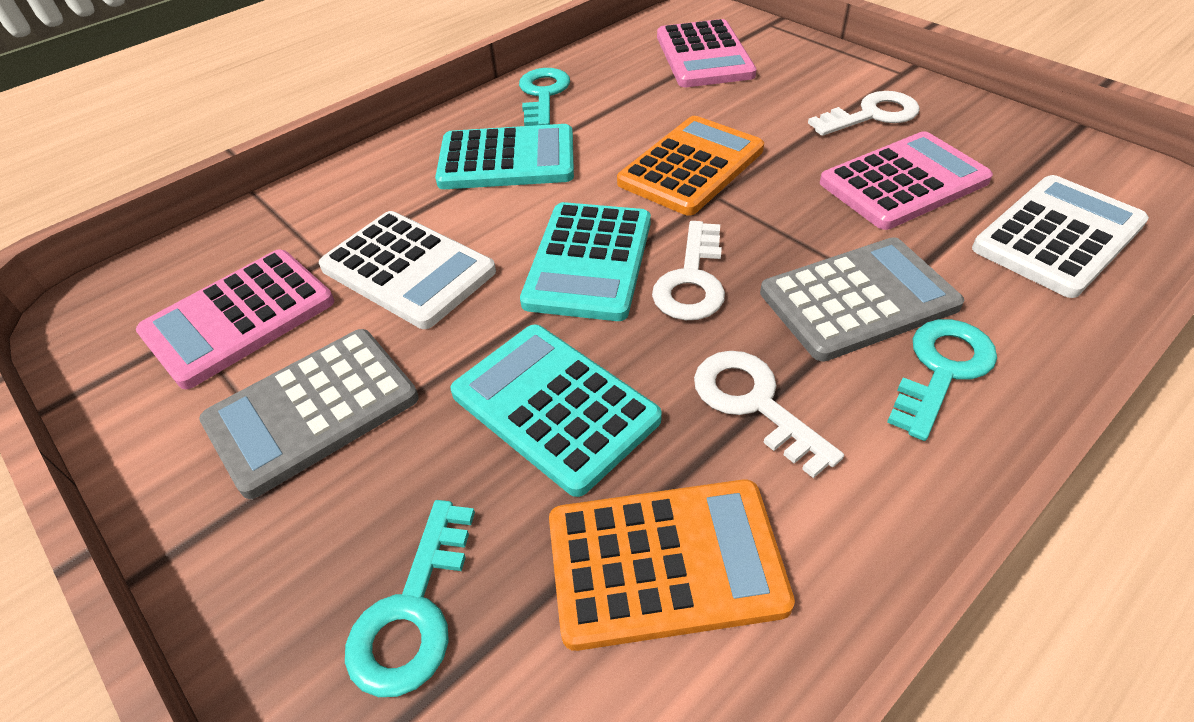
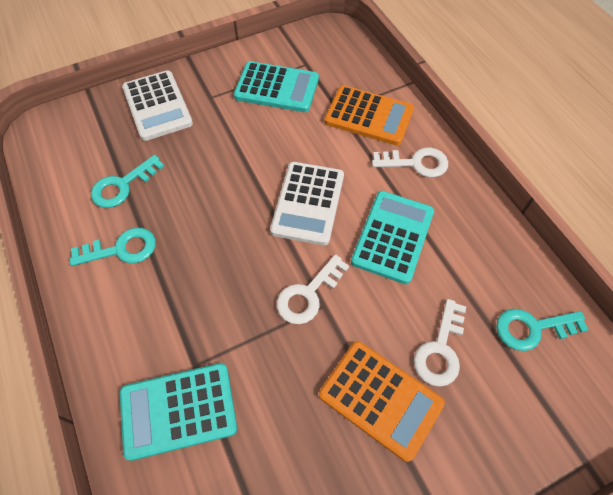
grey calculator: 2 -> 0
pink calculator: 3 -> 0

